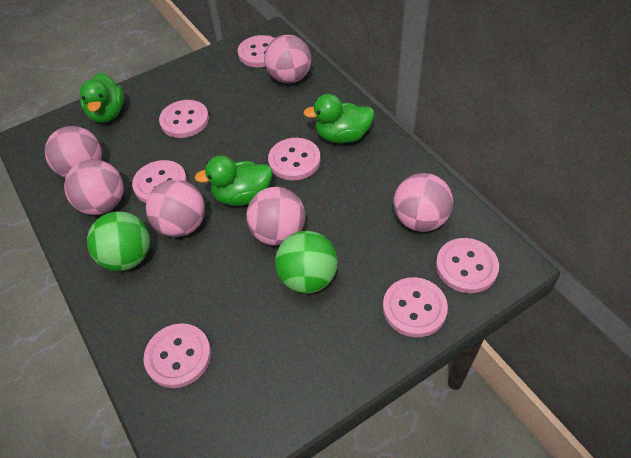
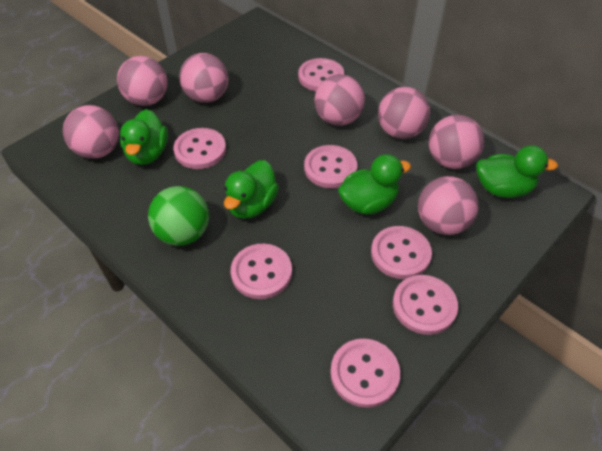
green ball: 2 -> 1
green duck: 3 -> 4
pink ball: 6 -> 7

